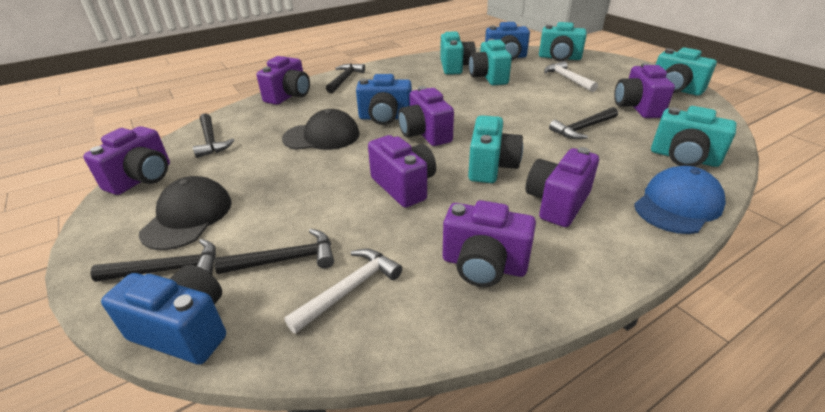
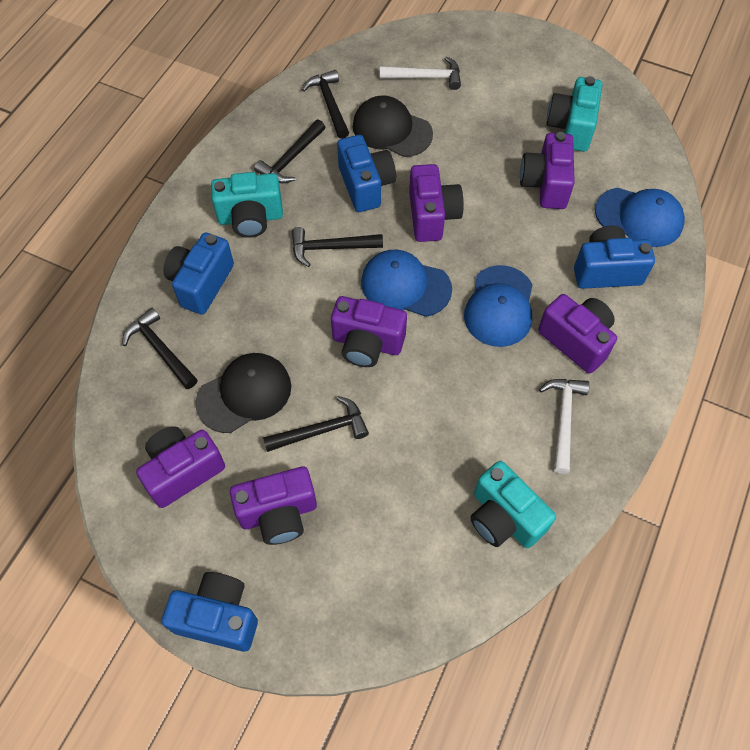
blue camera: 3 -> 4
blue cap: 1 -> 3
purple camera: 7 -> 6
turquoise camera: 6 -> 3

